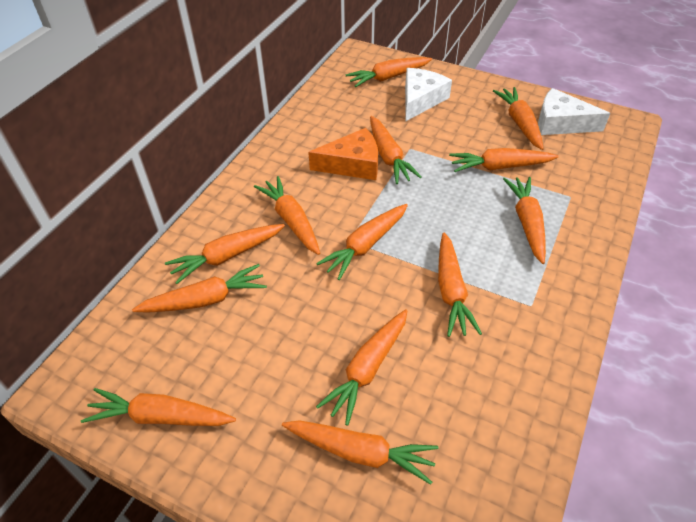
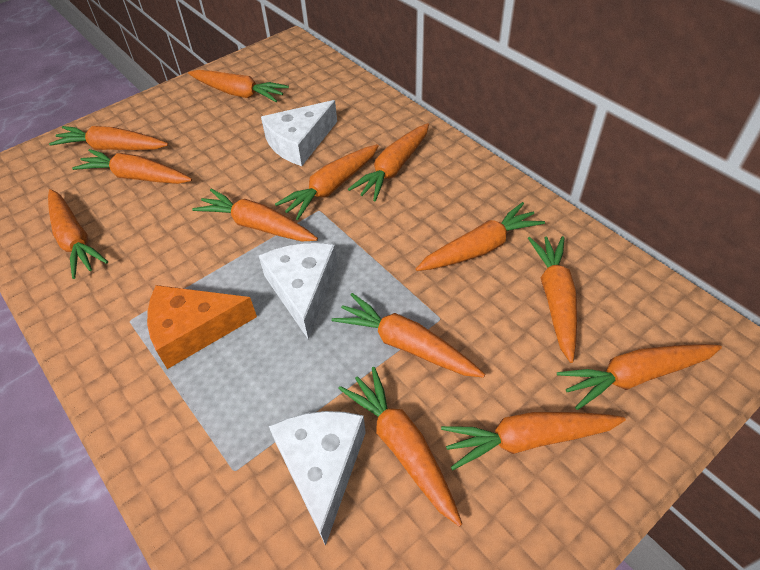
white cheese: 2 -> 3

